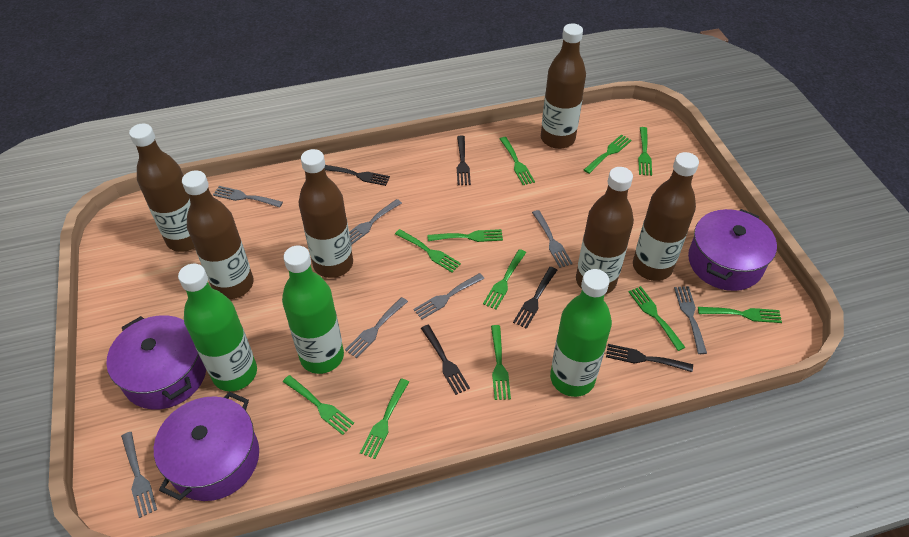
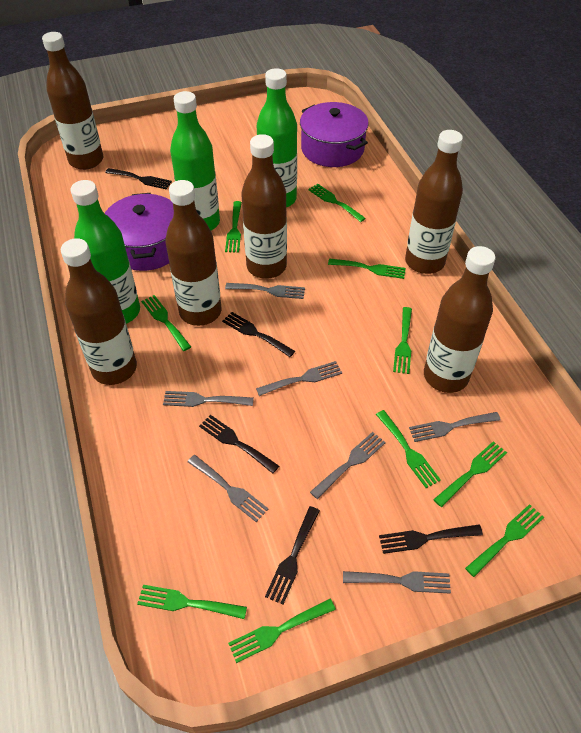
green fork: 11 -> 10
purple pot: 3 -> 2

